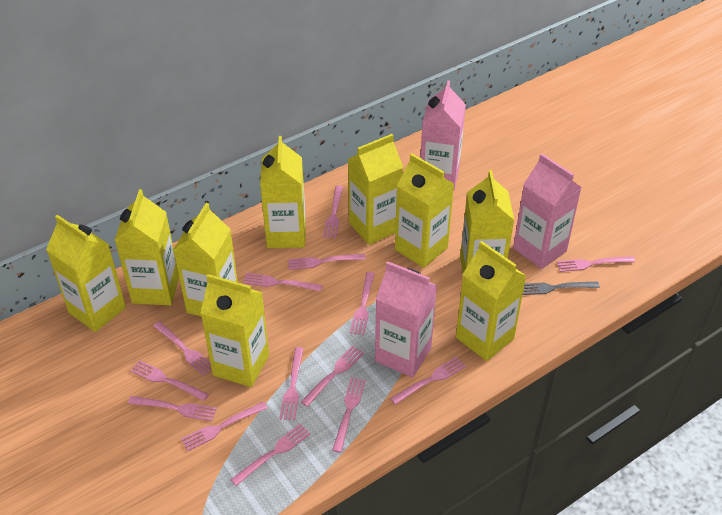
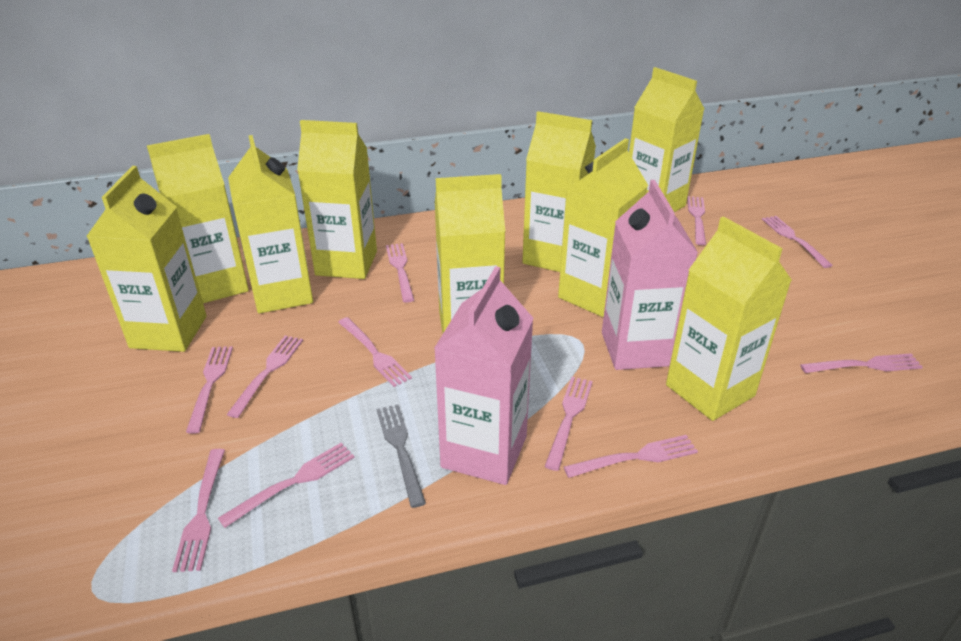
pink carton: 3 -> 2
pink fork: 14 -> 11

